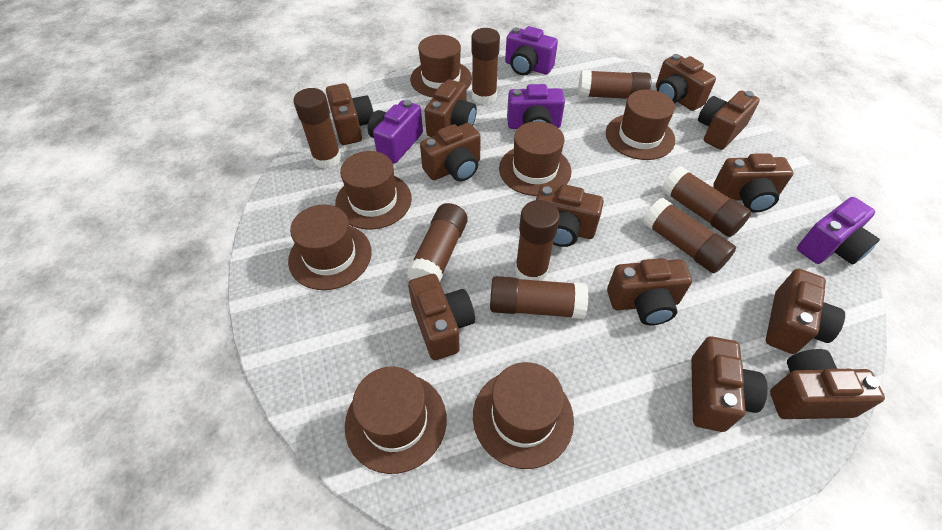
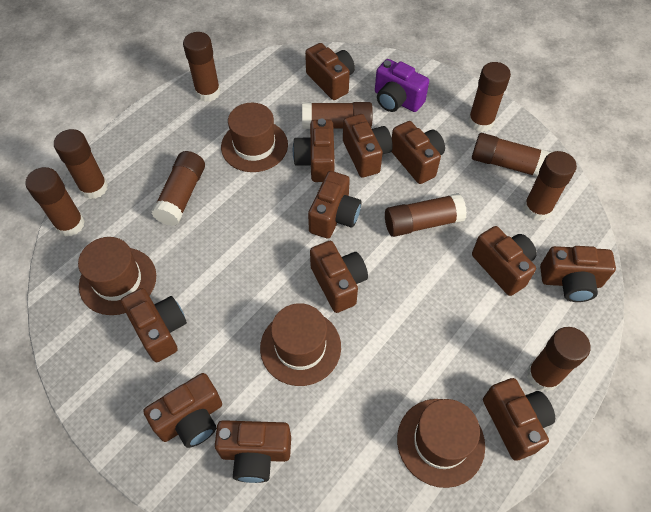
brown glue stick: 8 -> 10
brown hat: 7 -> 4
purple camera: 4 -> 1

